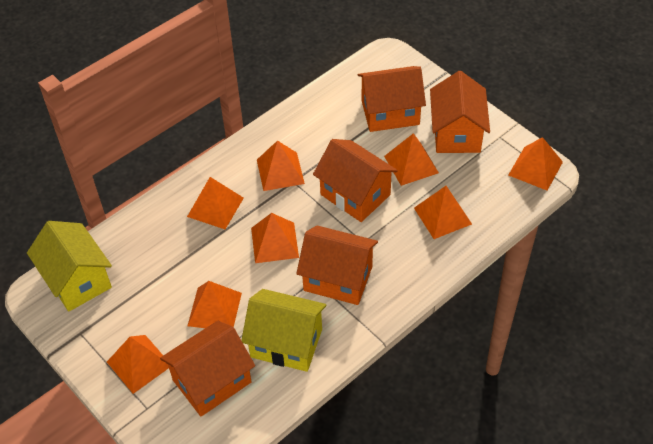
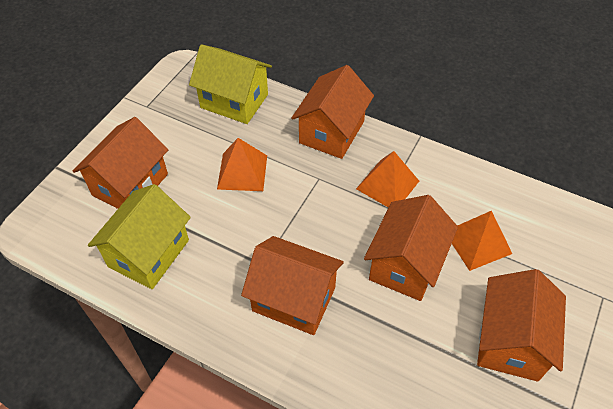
orange pyramid: 8 -> 3

